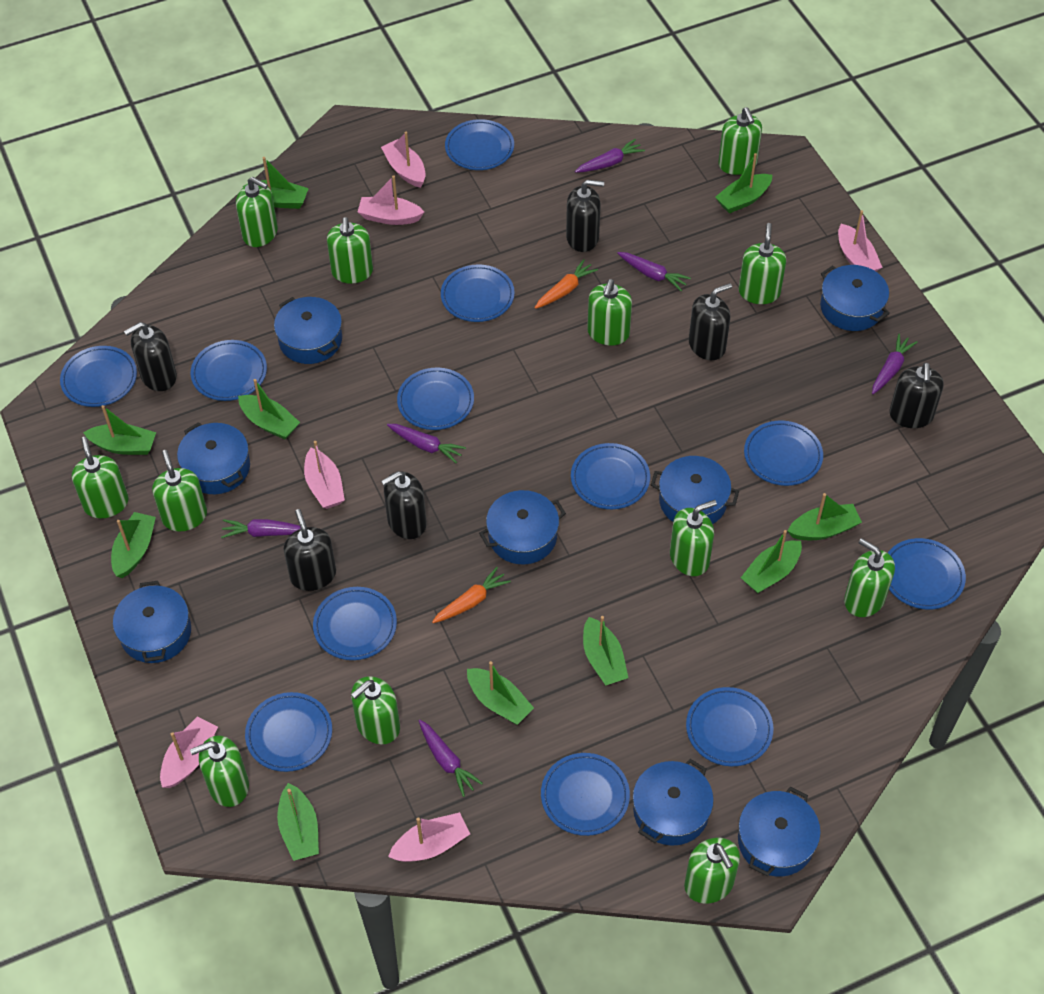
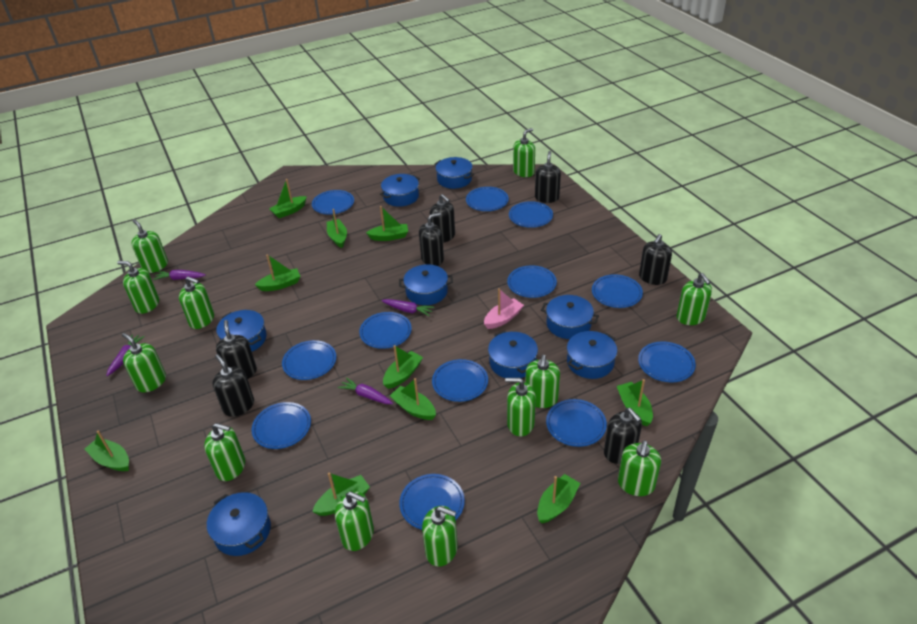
black soap dispenser: 6 -> 7
orange carrot: 2 -> 0
pink boat: 6 -> 1
purple carrot: 6 -> 4

